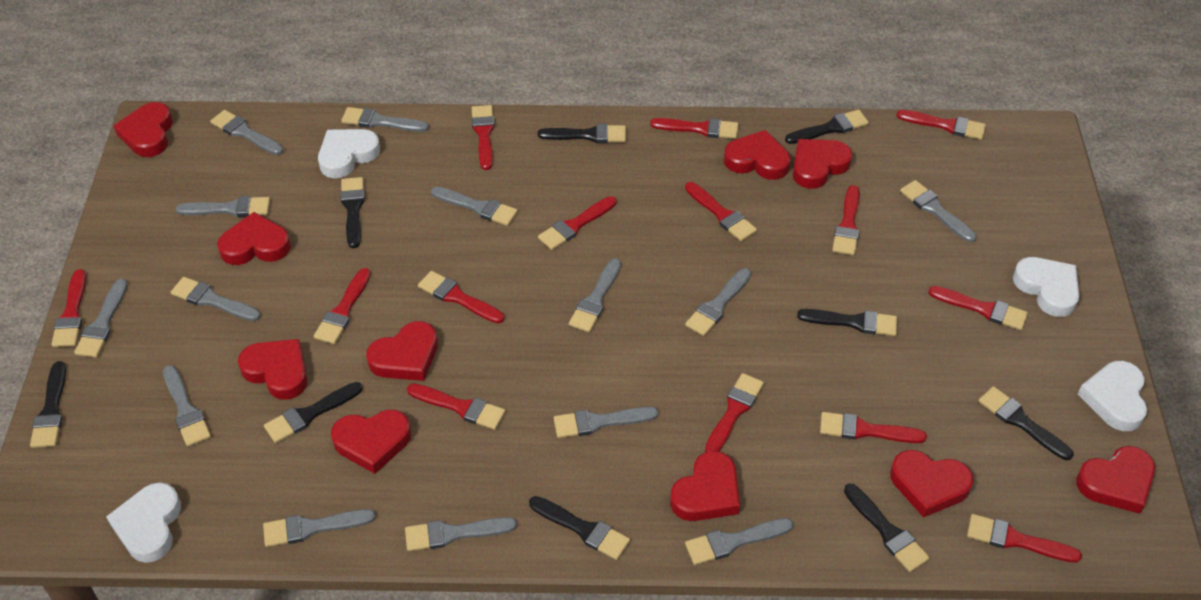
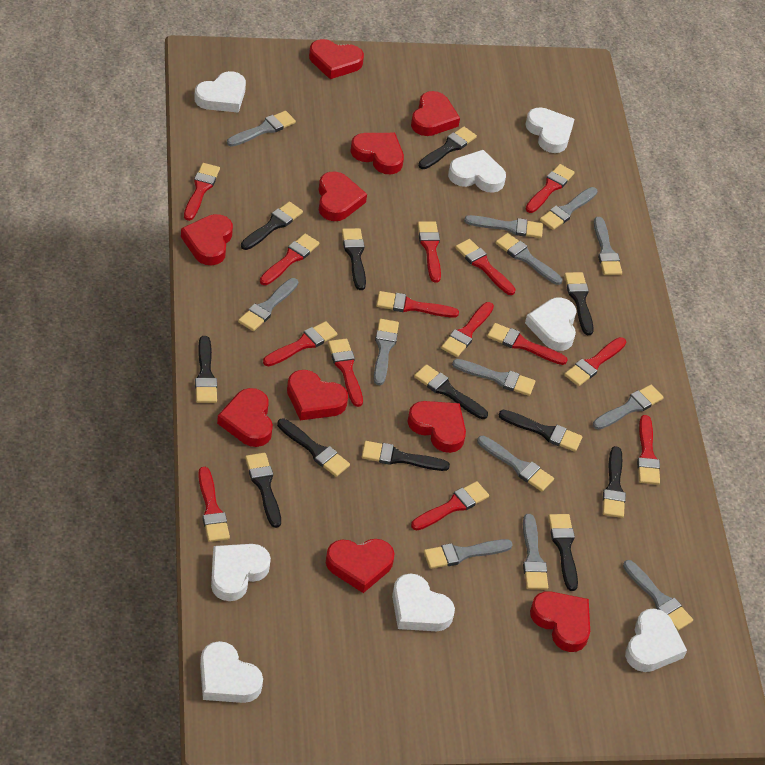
black brush: 9 -> 12
grey brush: 14 -> 13
white heart: 4 -> 8

